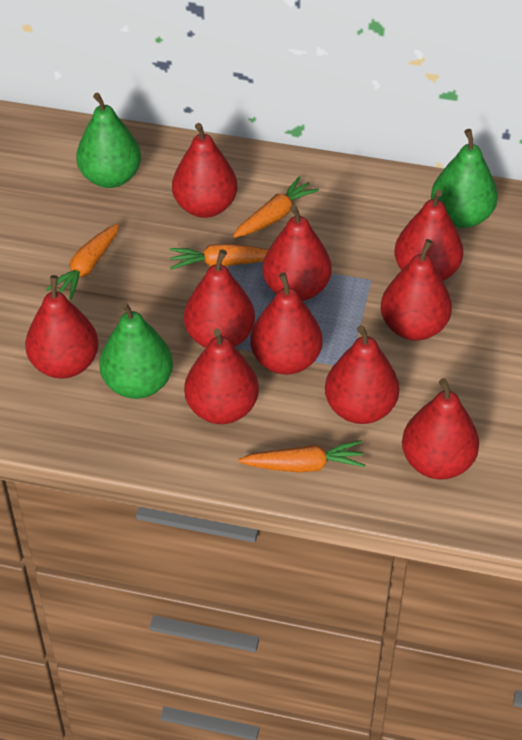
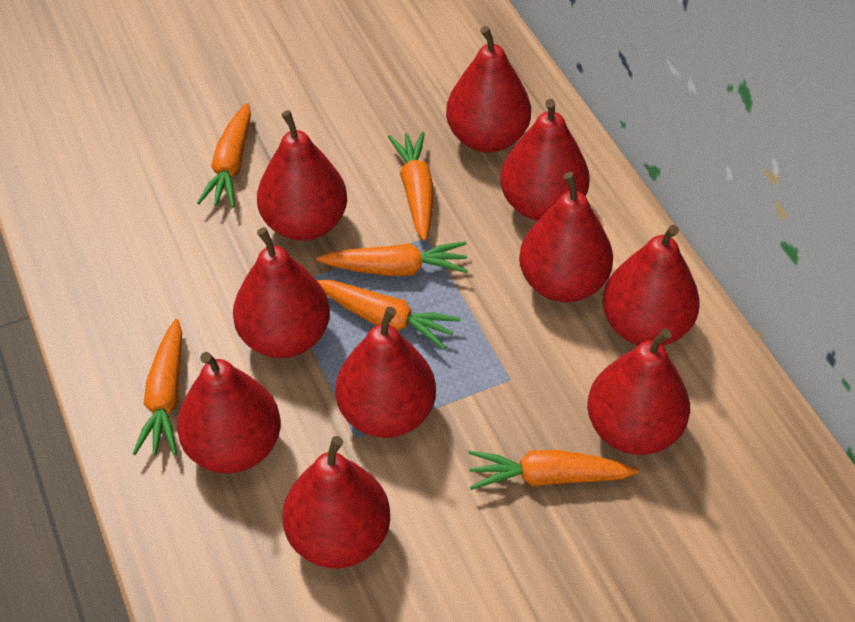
green pear: 3 -> 0
orange carrot: 4 -> 6

